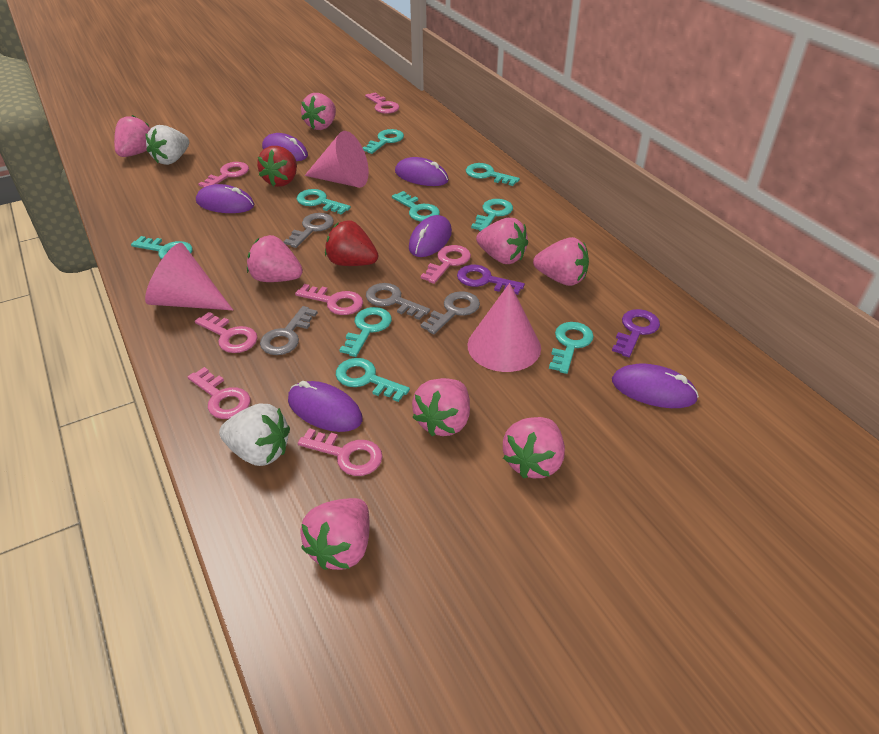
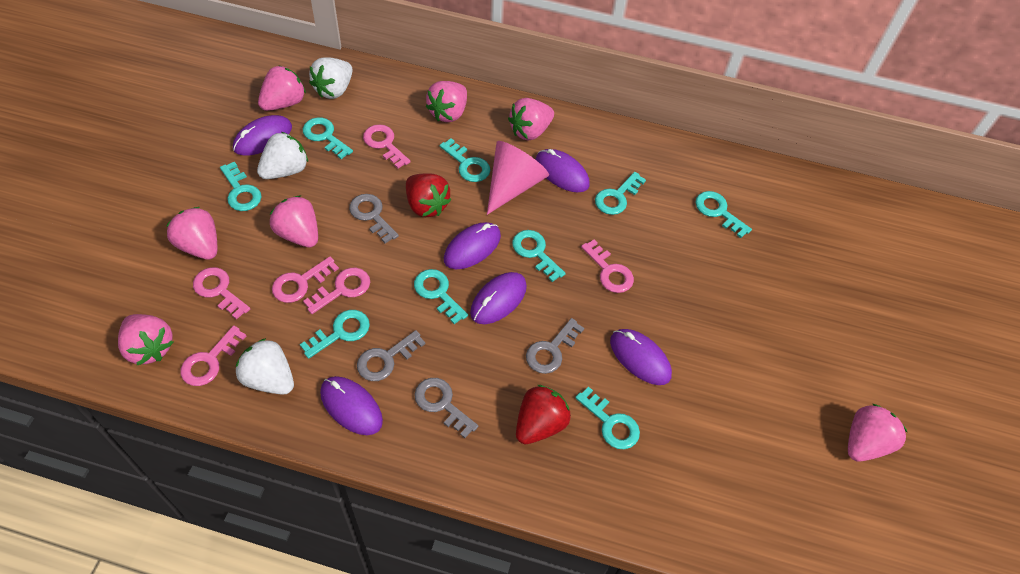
pink cone: 3 -> 1
pink key: 7 -> 6
pink strawberry: 8 -> 7
purple key: 2 -> 0
white strawberry: 2 -> 3

